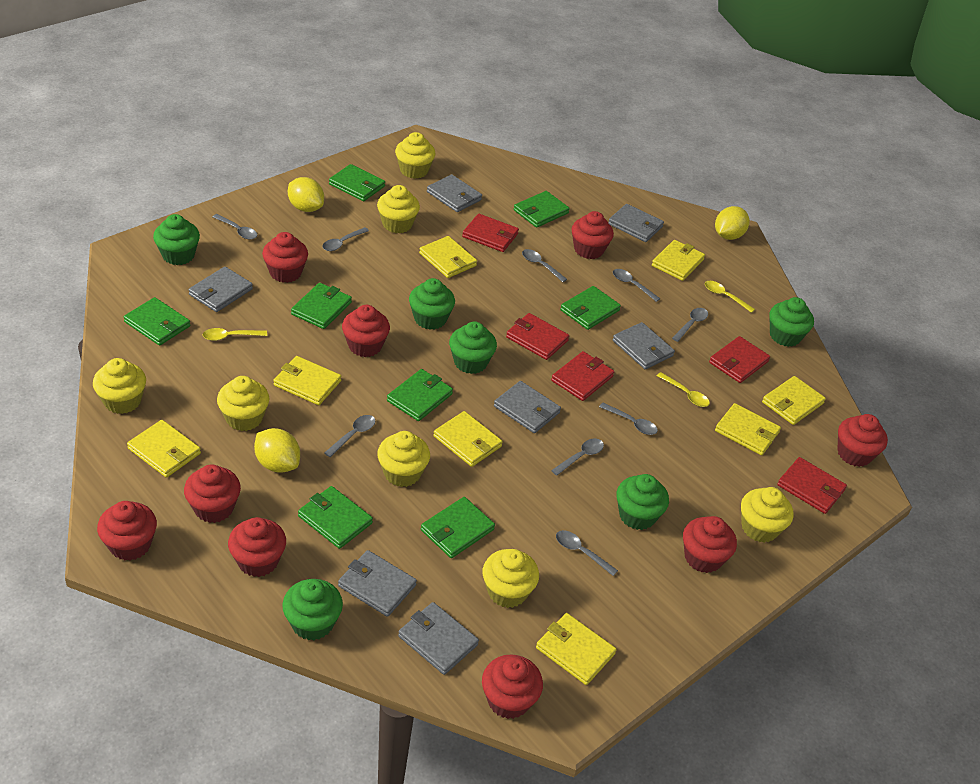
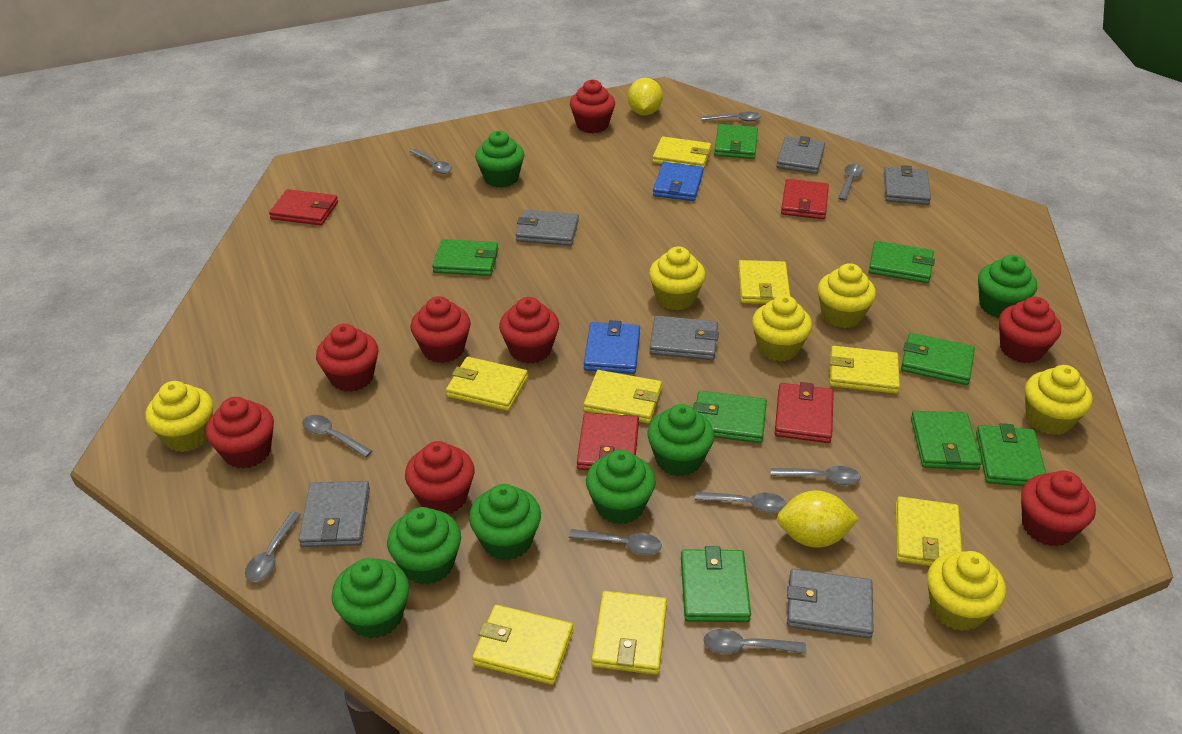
blue wallet: 0 -> 2
green cupcake: 6 -> 7
grey wallet: 7 -> 6
red cupcake: 9 -> 8
red wallet: 5 -> 4
yellow cupcake: 7 -> 6
yellow lemon: 3 -> 2
yellow spoon: 3 -> 0

